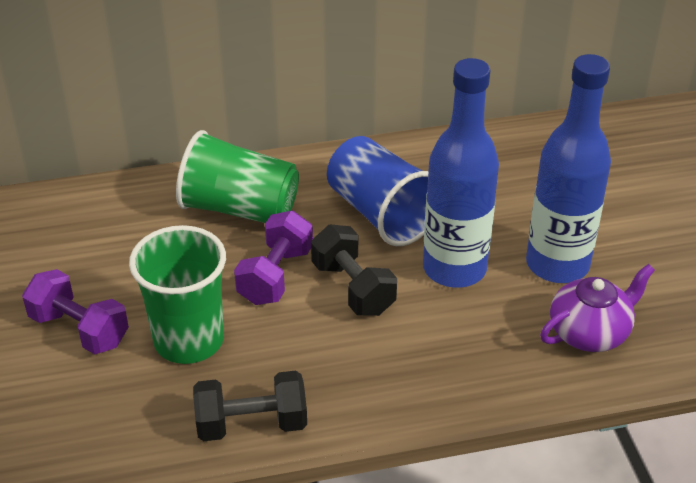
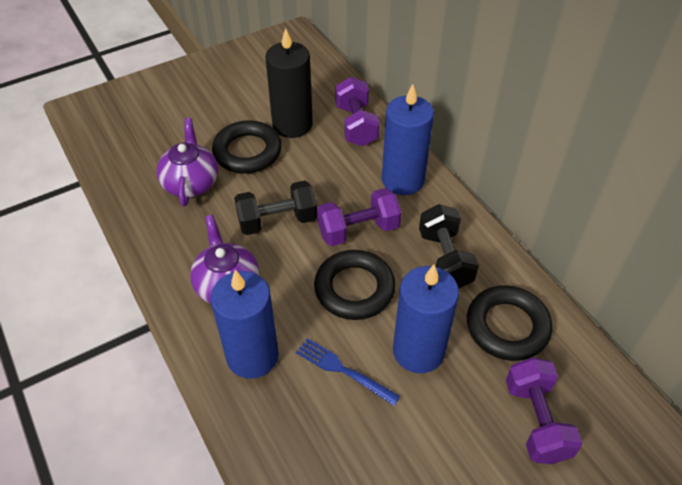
black candle: 0 -> 1
black ring: 0 -> 3
blue bottle: 2 -> 0
blue candle: 0 -> 3
blue cup: 1 -> 0
blue fork: 0 -> 1
green cup: 2 -> 0
purple dumbbell: 2 -> 3
purple teapot: 1 -> 2

